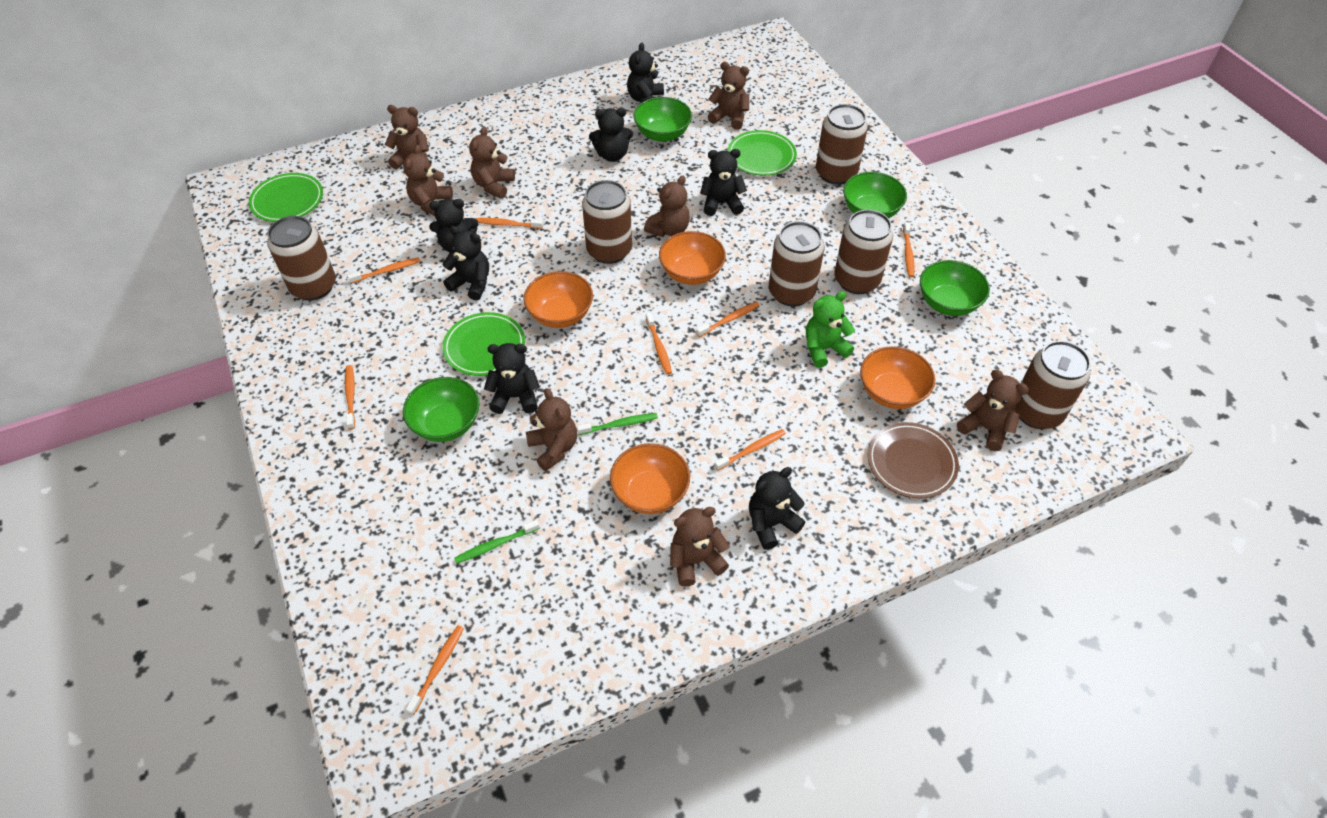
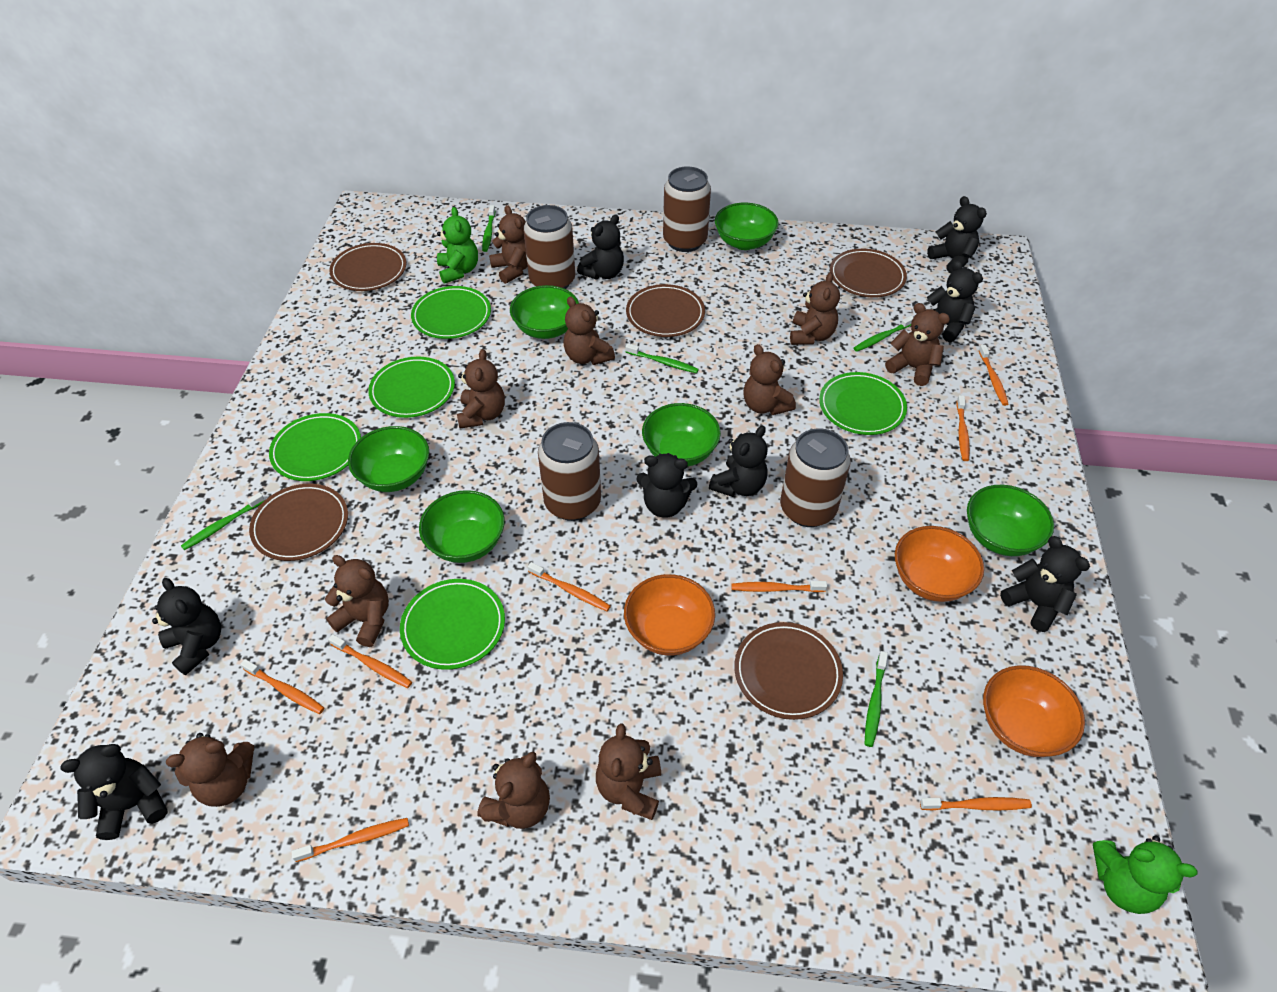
black teddy bear: 7 -> 8
brown can: 6 -> 4
brown plate: 1 -> 5
brown teddy bear: 8 -> 10
green bowl: 4 -> 6
green plate: 3 -> 5
green teddy bear: 1 -> 2
green toothbrush: 2 -> 5
orange bowl: 4 -> 3

